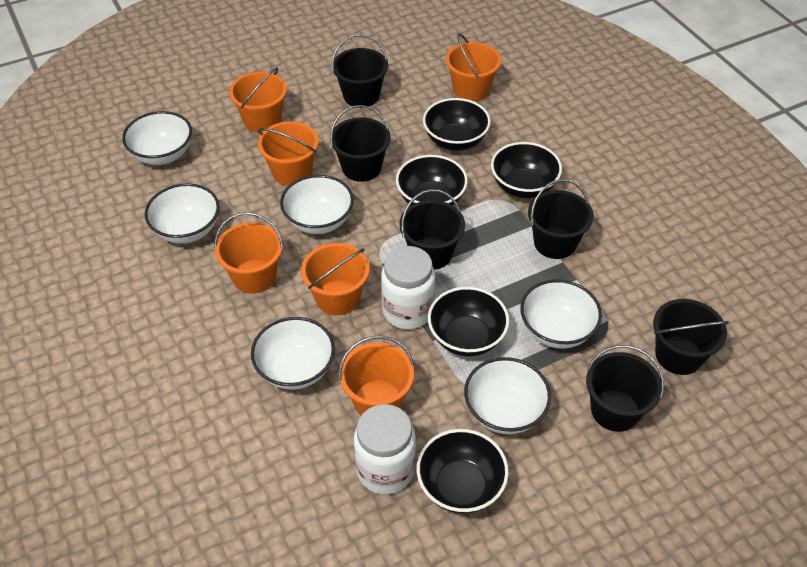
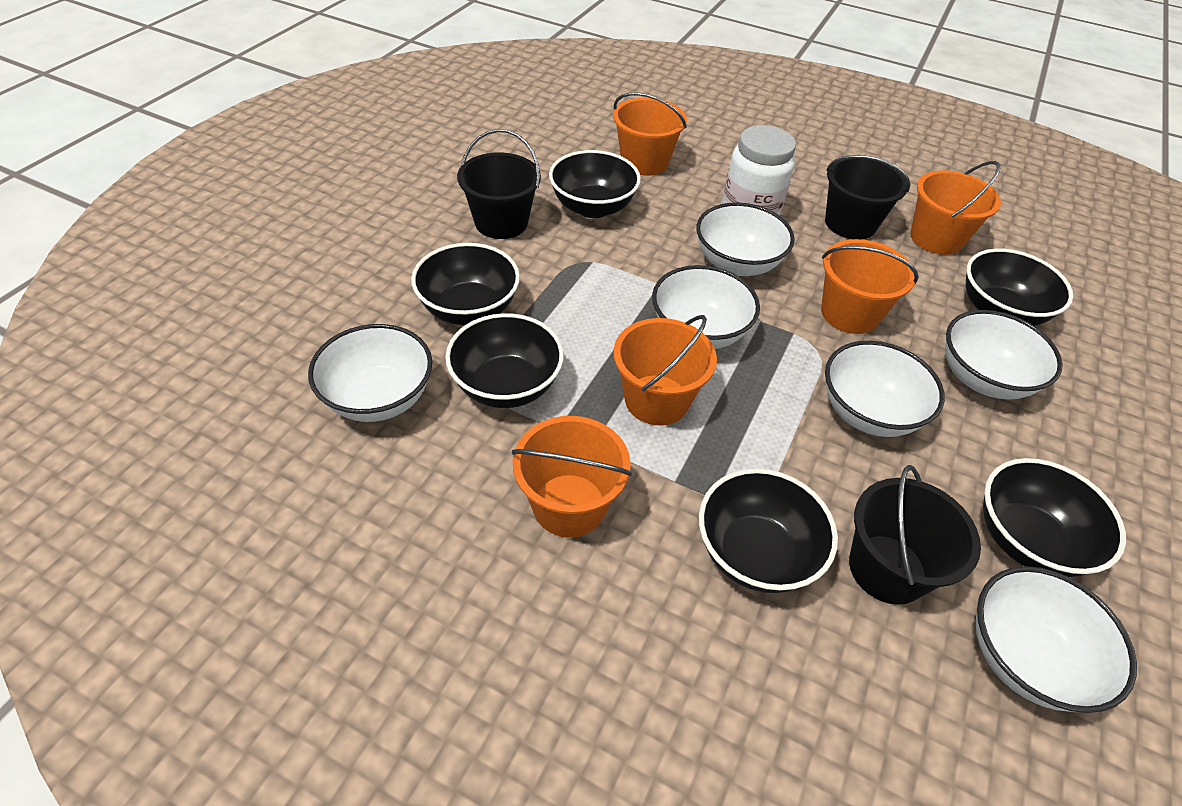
black bowl: 5 -> 6
black bucket: 6 -> 3
orange bucket: 6 -> 5
white jar: 2 -> 1

